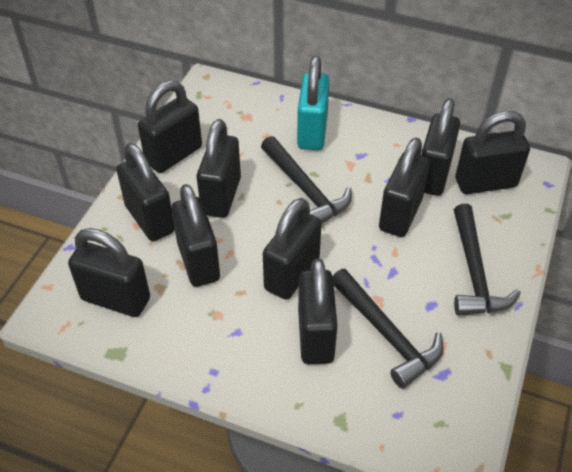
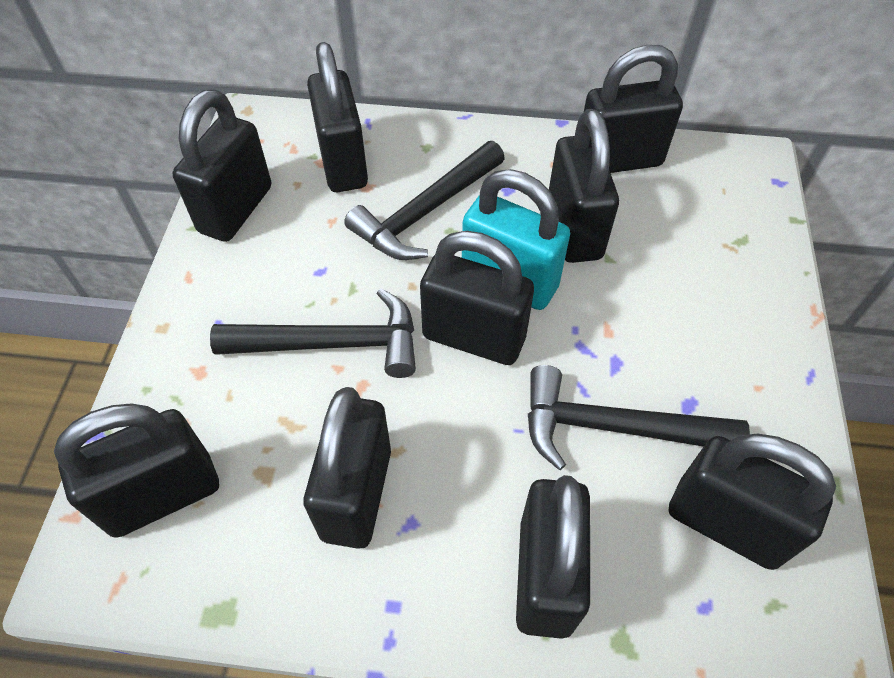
black padlock: 10 -> 9

